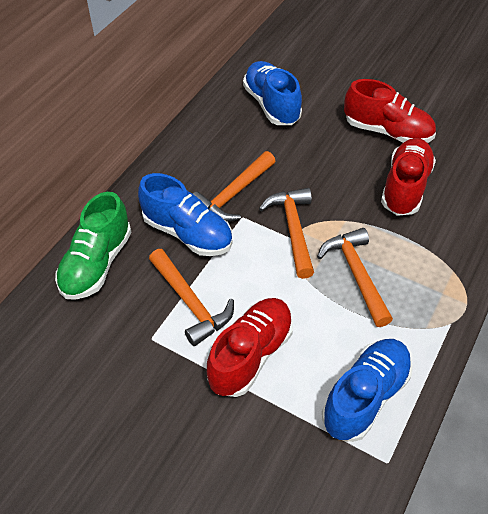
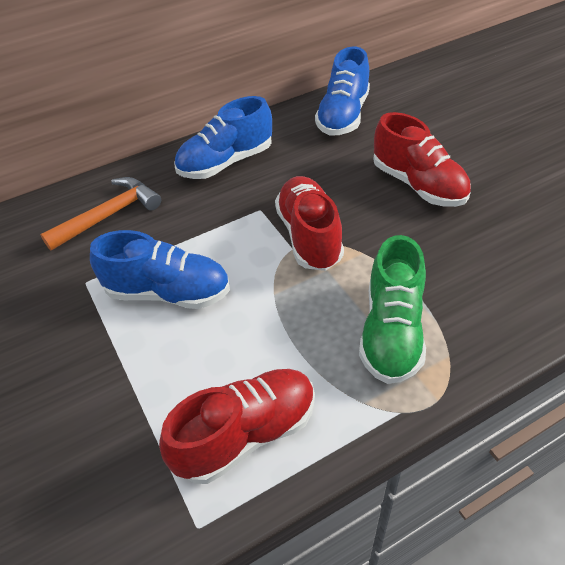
orange hammer: 4 -> 1

